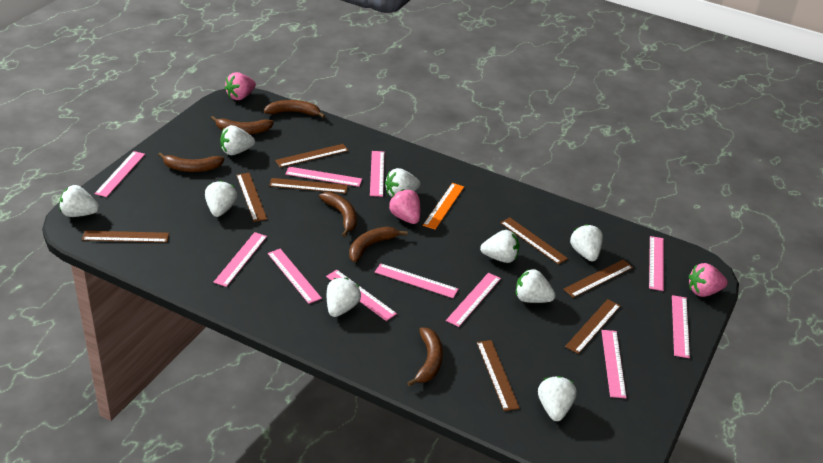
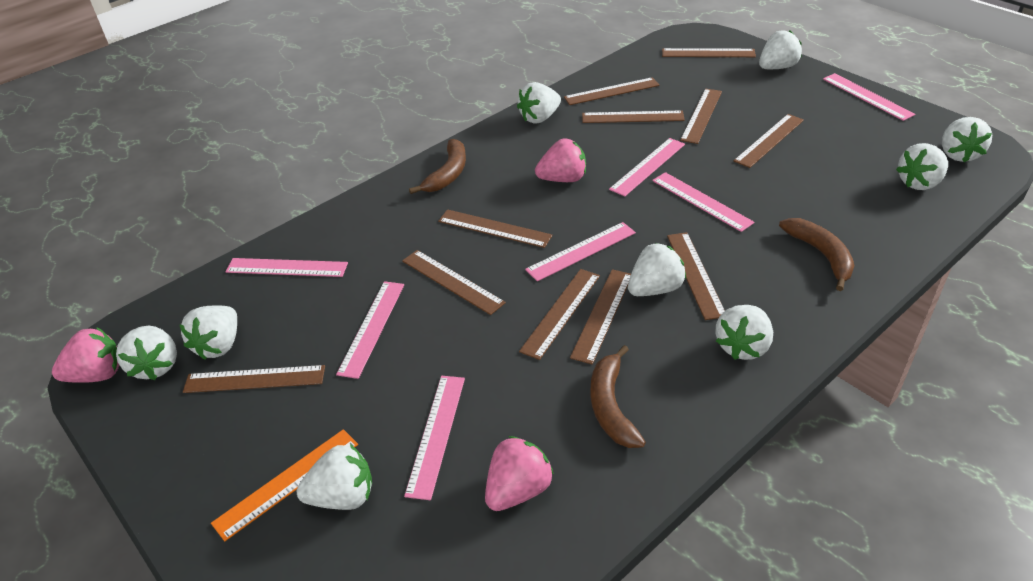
brown banana: 6 -> 3
brown ruler: 8 -> 11
pink ruler: 11 -> 7

